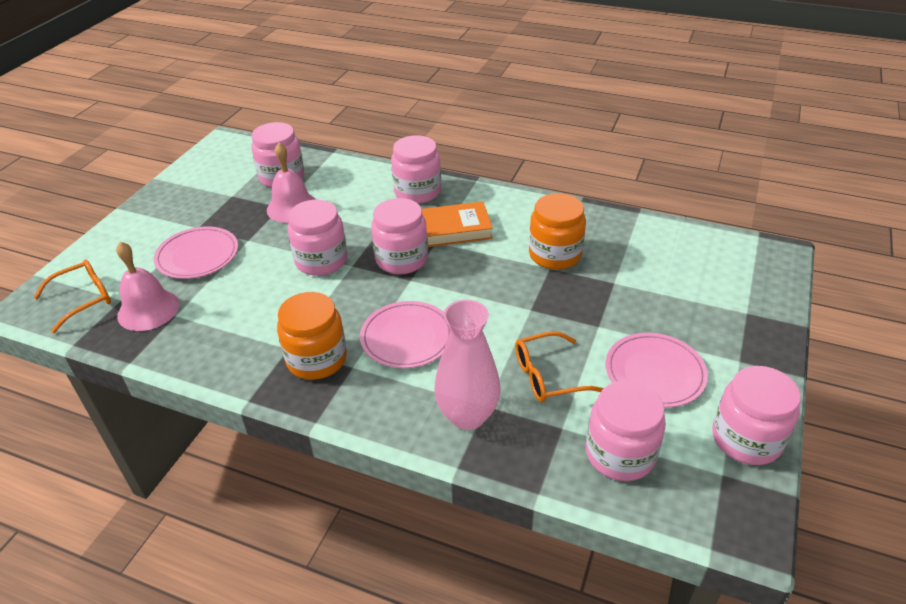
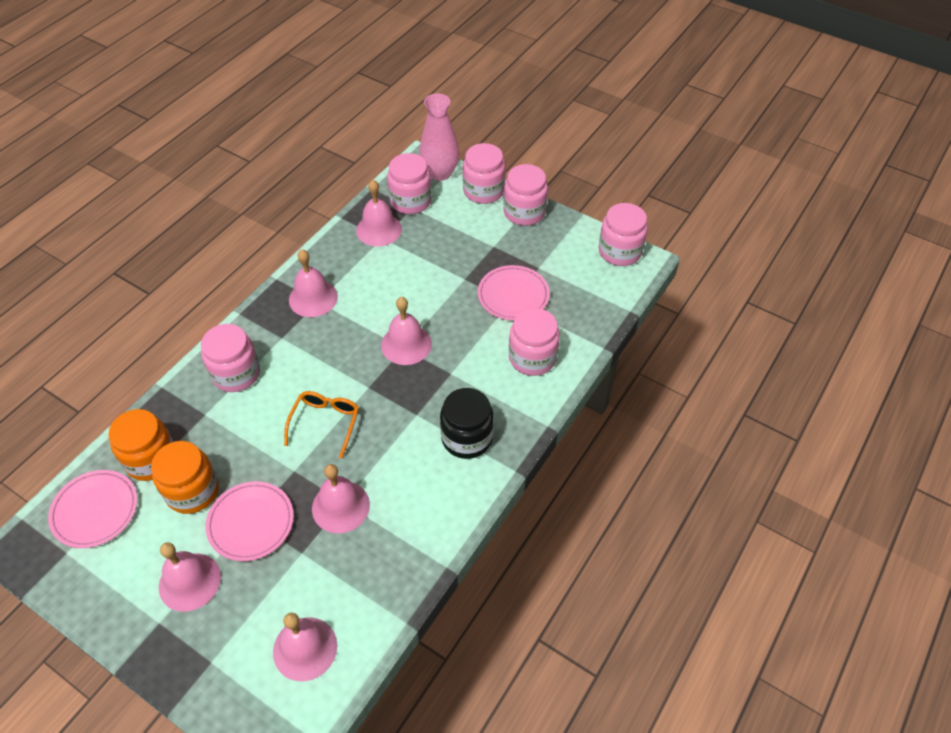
black jar: 0 -> 1
orange book: 1 -> 0
orange glasses: 2 -> 1
pink bell: 2 -> 6

